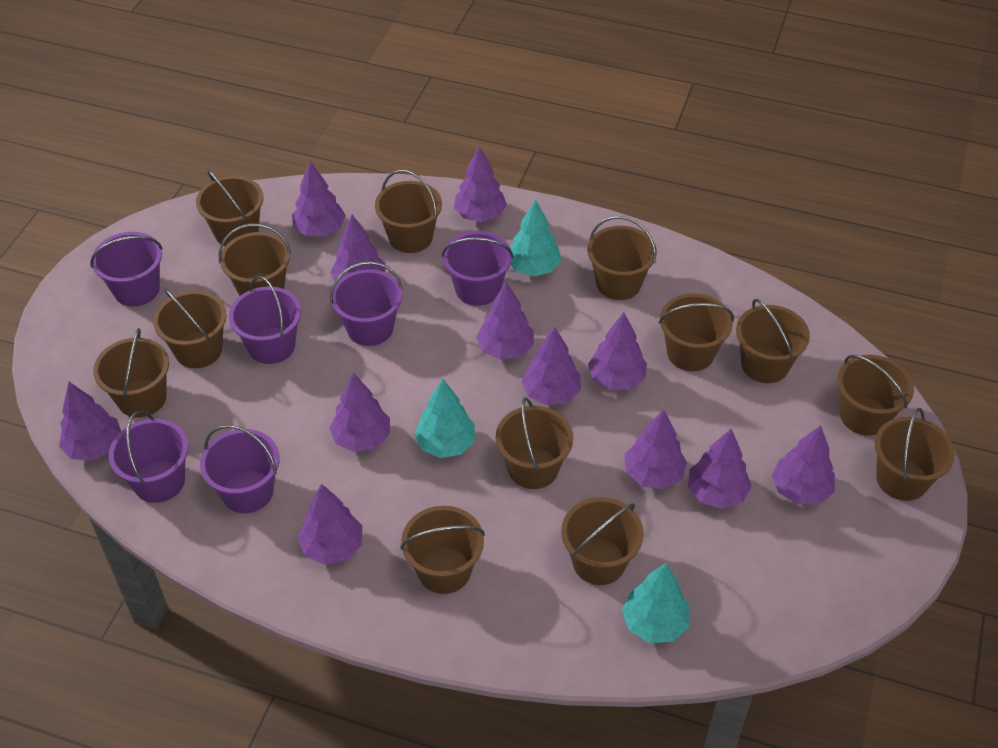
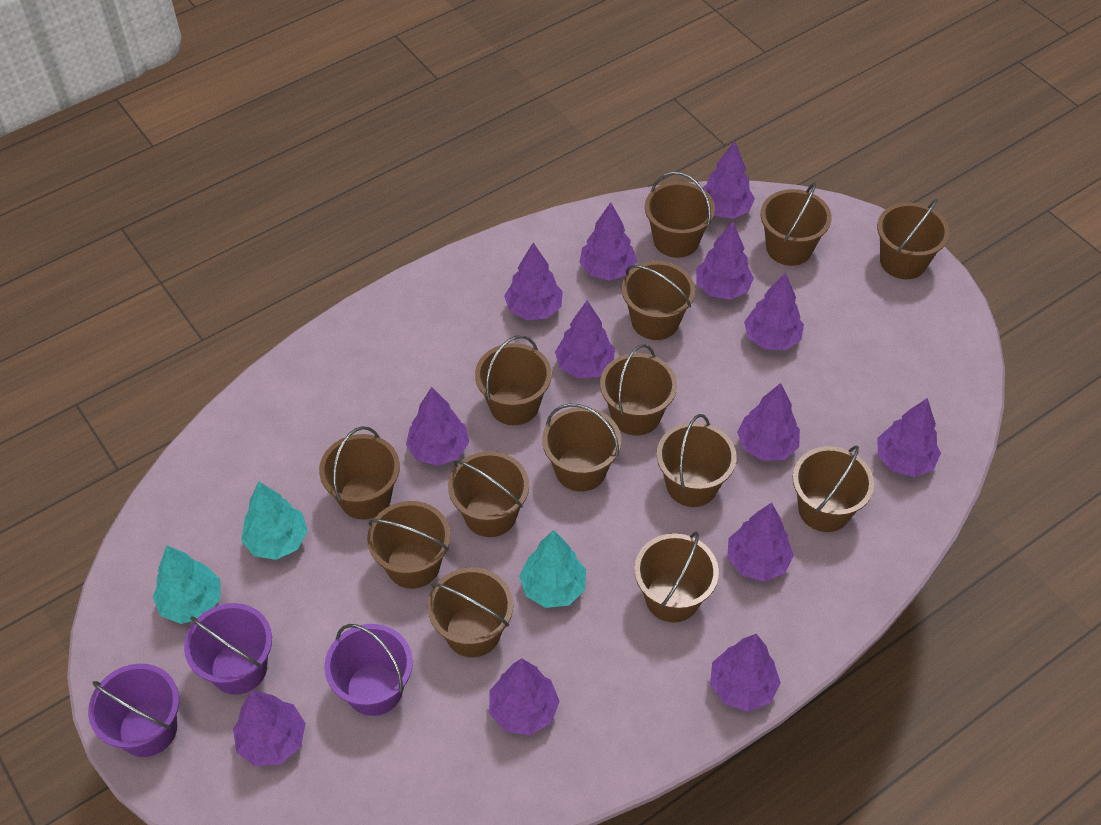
brown bucket: 13 -> 14
purple bucket: 6 -> 3
purple tree: 12 -> 13

